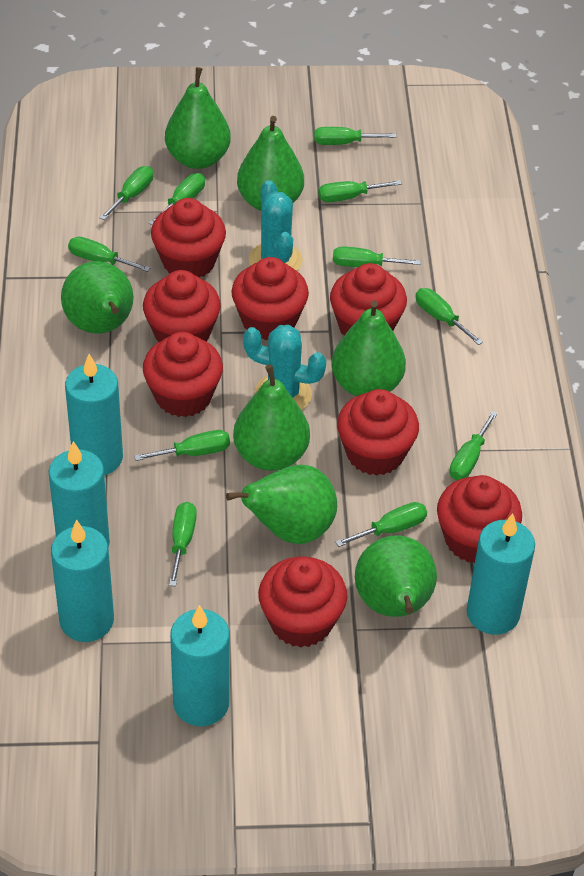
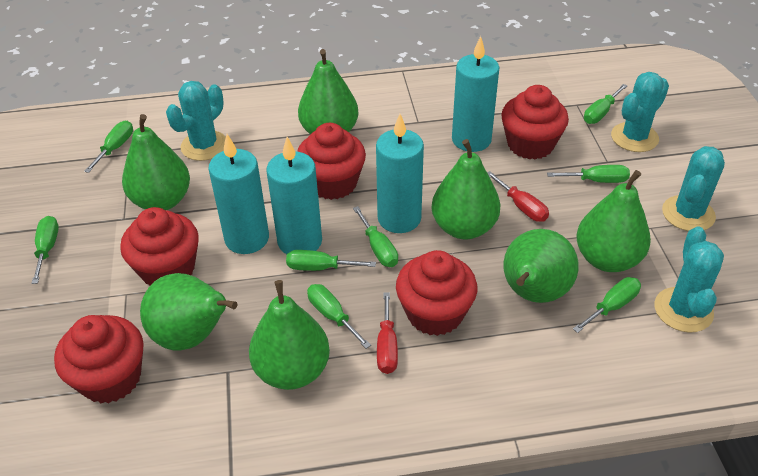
green screwdriver: 11 -> 8
red cupcake: 8 -> 5
red screwdriver: 0 -> 2
turquoise cactus: 2 -> 4
turquoise candle: 5 -> 4

